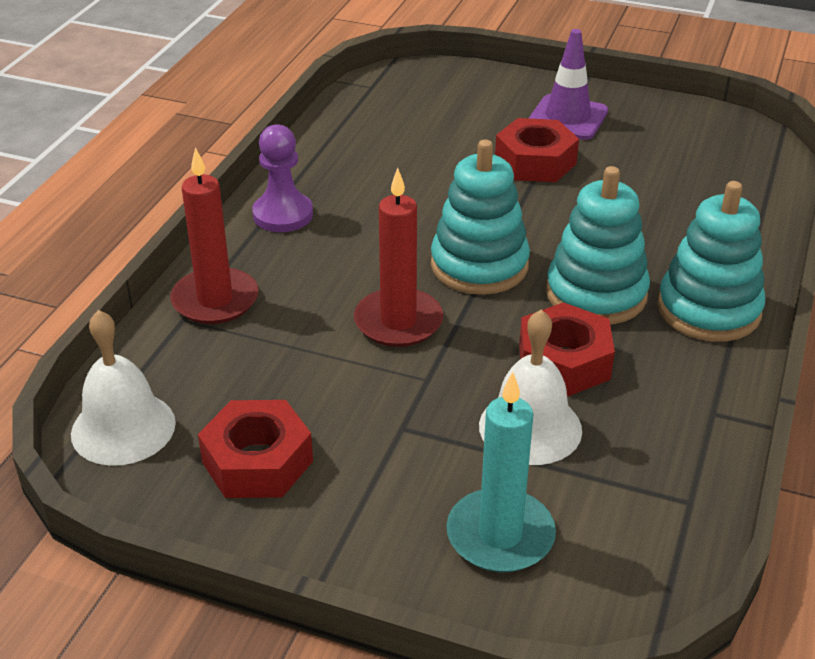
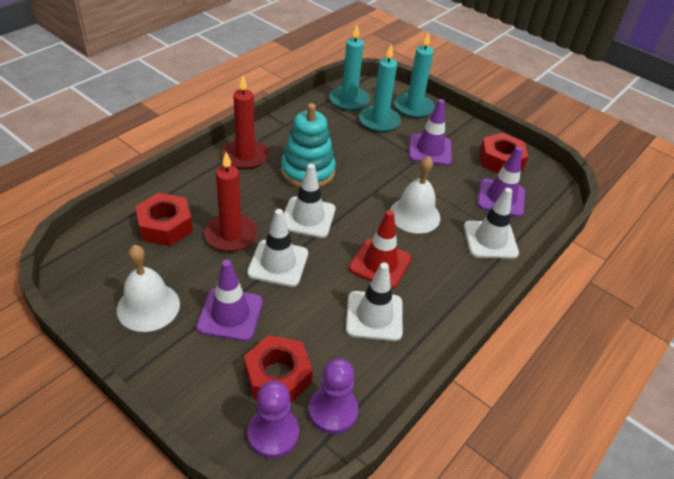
purple pawn: 1 -> 2
purple traffic cone: 1 -> 3
red traffic cone: 0 -> 1
turquoise candle: 1 -> 3
turquoise stacking toy: 3 -> 1
white traffic cone: 0 -> 4

